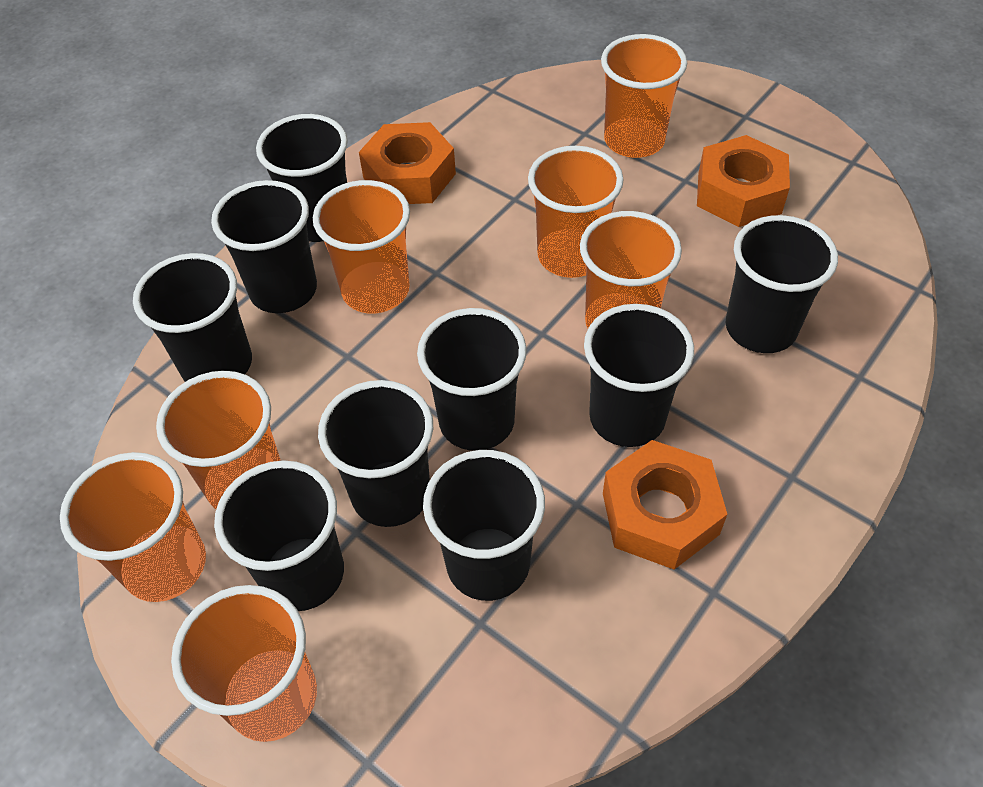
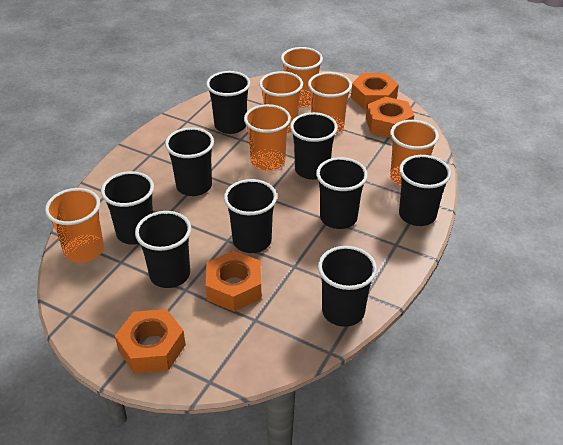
orange cup: 7 -> 6
orange nut: 3 -> 4

